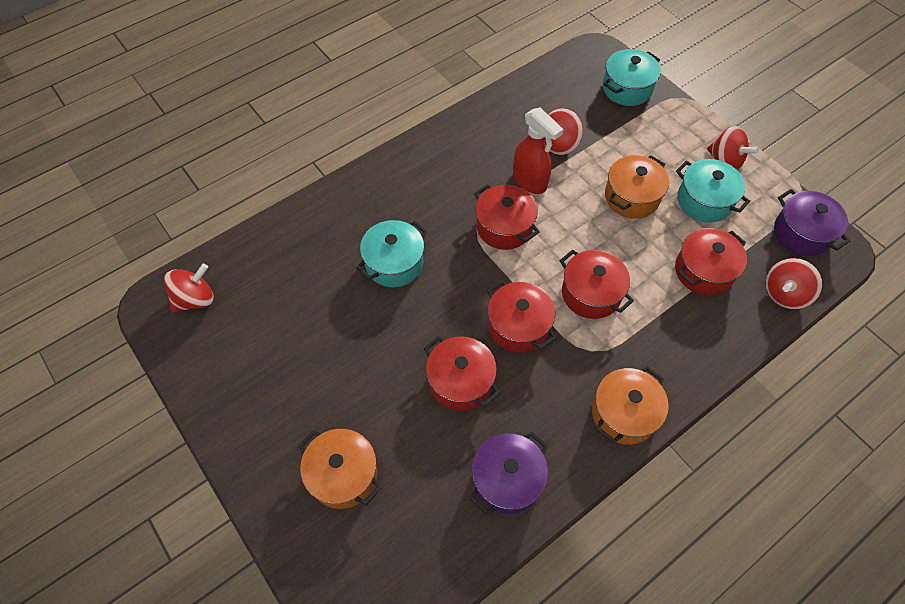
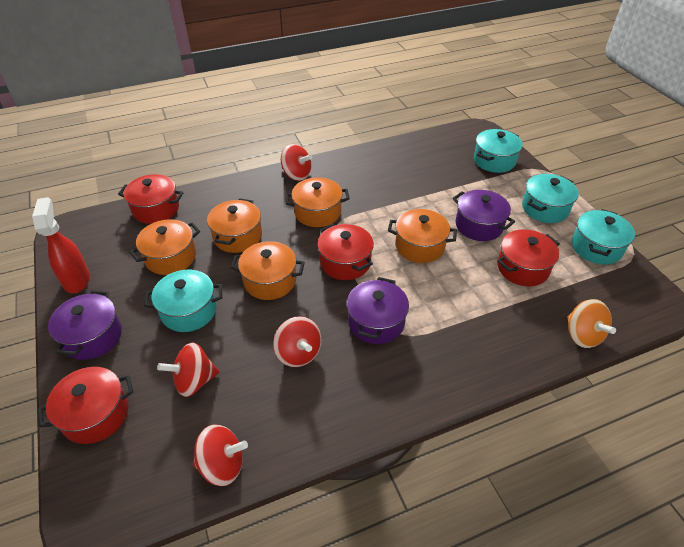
orange pot: 3 -> 5
orange spinning top: 0 -> 1
purple pot: 2 -> 3
red pot: 5 -> 4
turquoise pot: 3 -> 4

